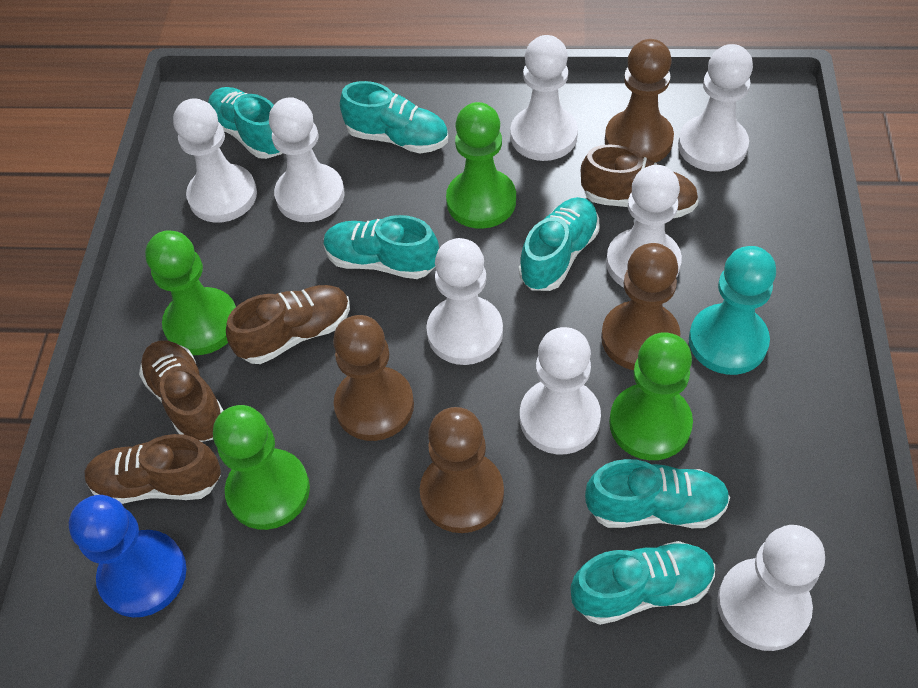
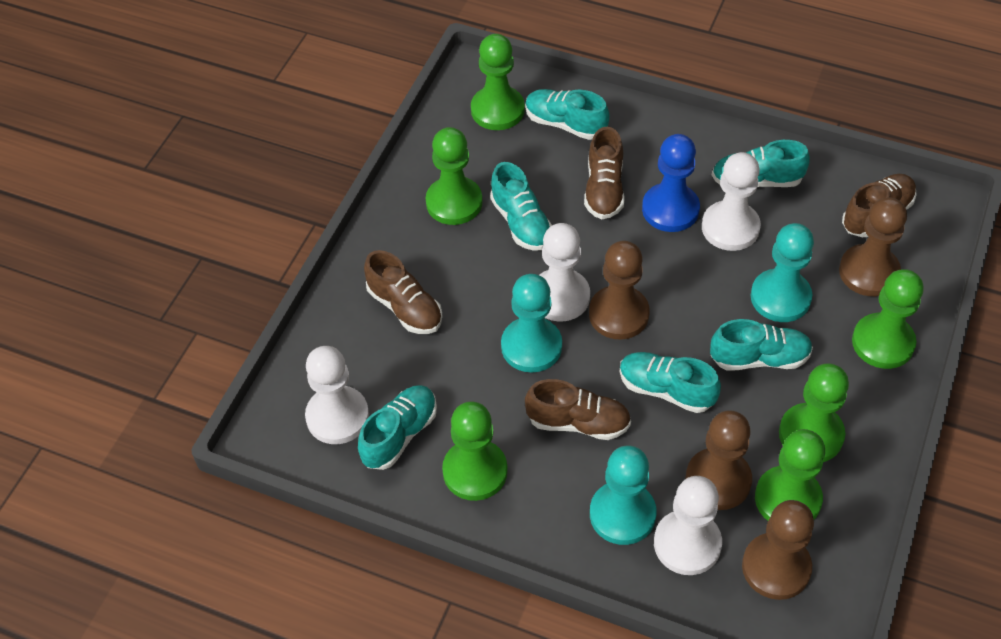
green pawn: 4 -> 6
turquoise pawn: 1 -> 3
white pawn: 8 -> 4

